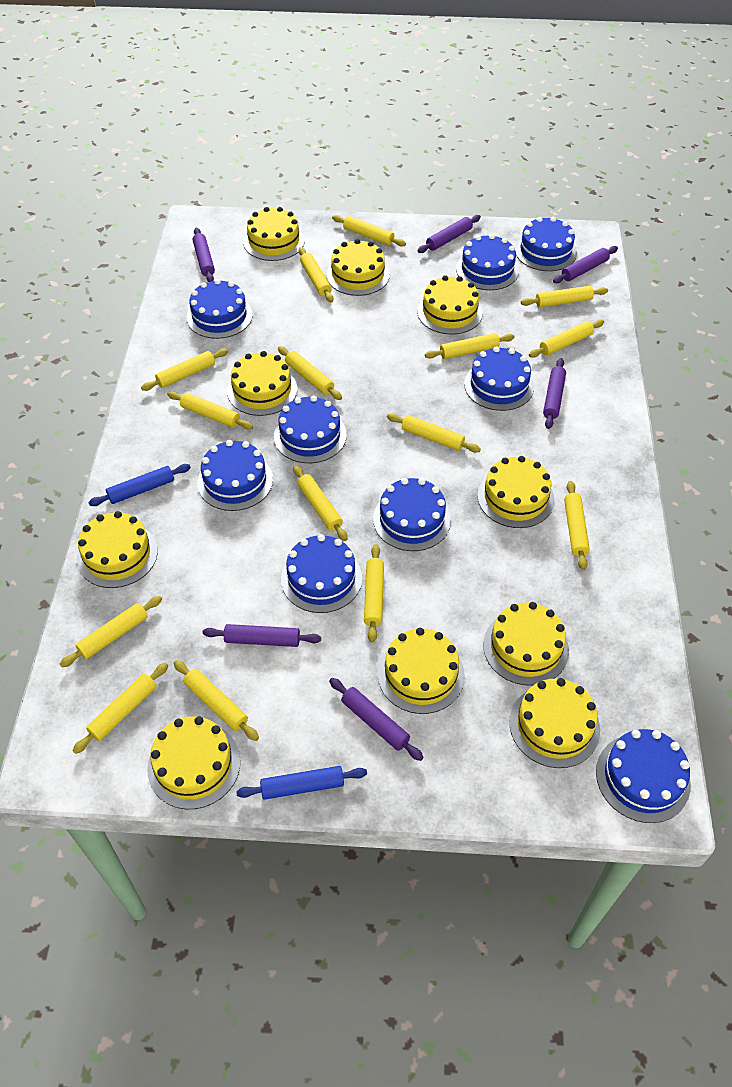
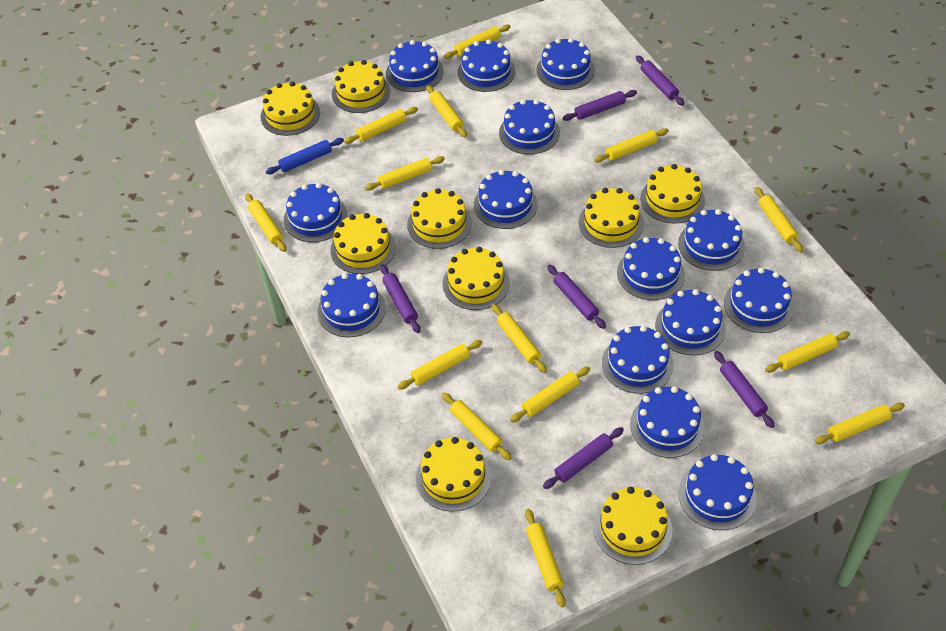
blue cake: 9 -> 14
blue rolling pin: 2 -> 1
yellow cake: 10 -> 9
yellow rolling pin: 15 -> 14

